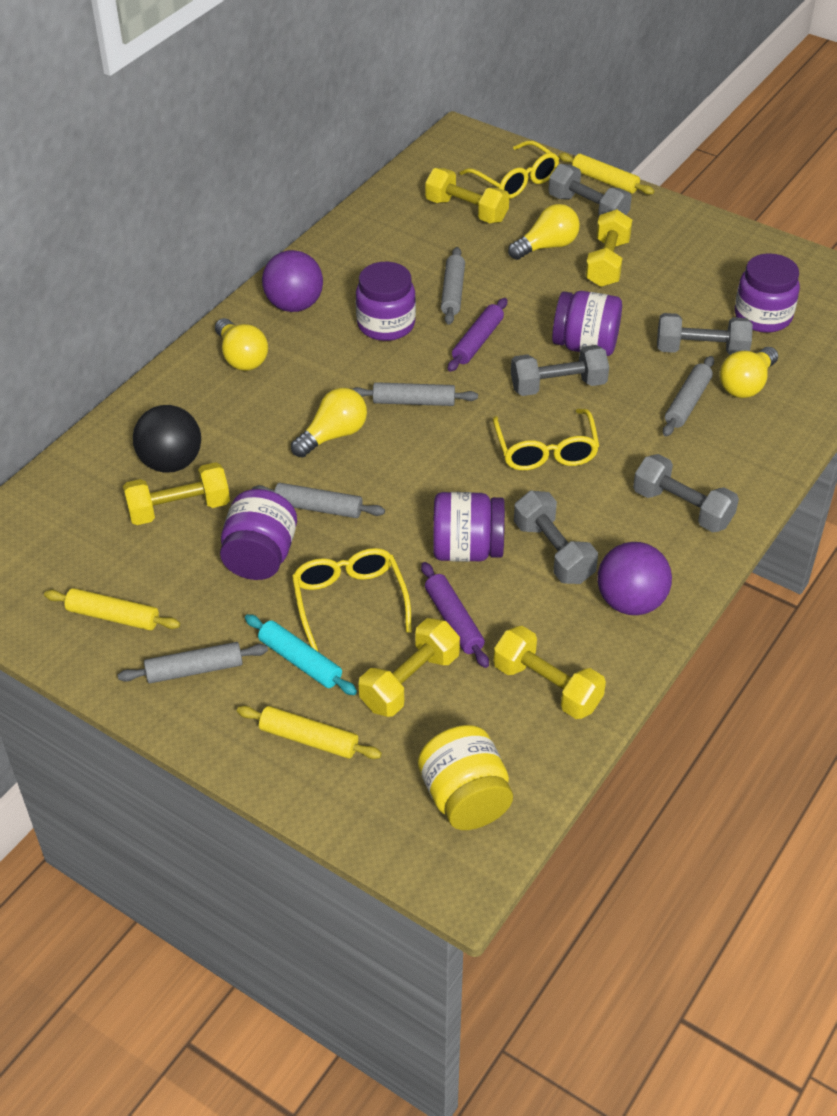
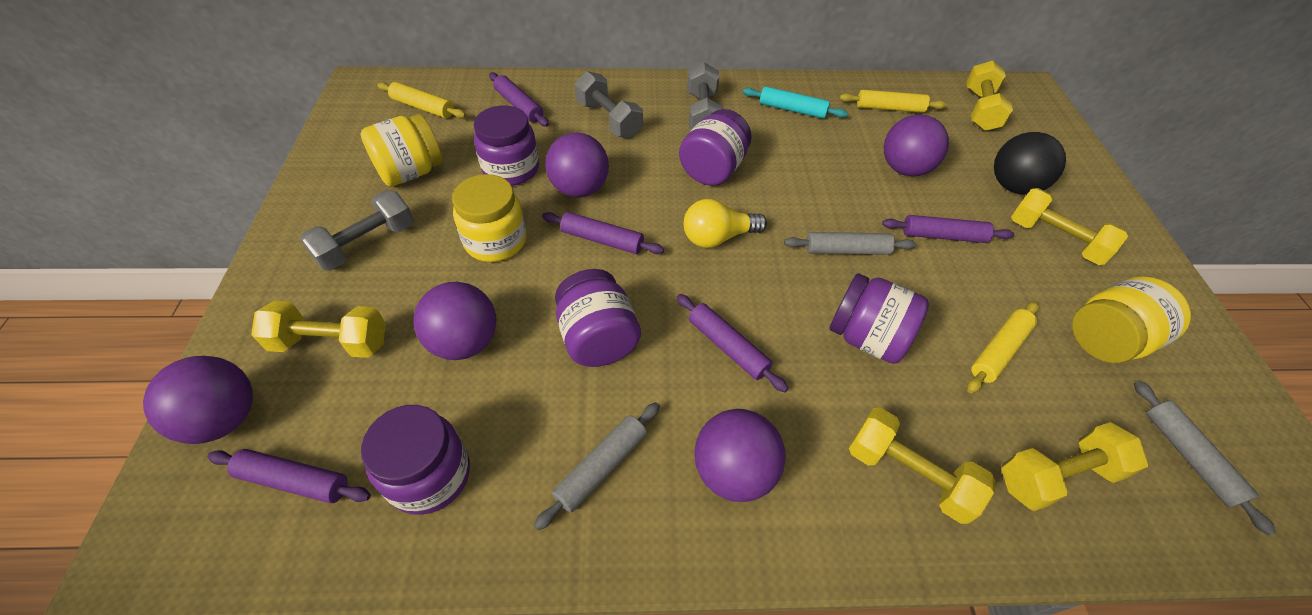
grey dumbbell: 5 -> 3
grey rolling pin: 5 -> 3
purple ball: 2 -> 5
purple rolling pin: 2 -> 5
yellow glasses: 3 -> 0
yellow jar: 1 -> 3
yellow light bulb: 4 -> 1

